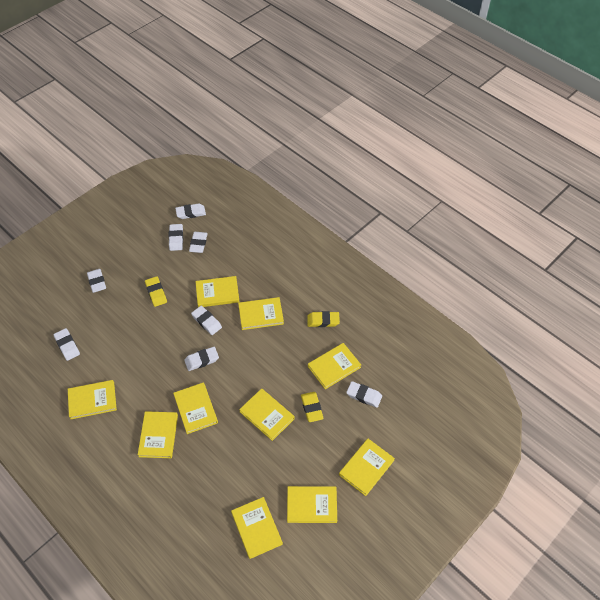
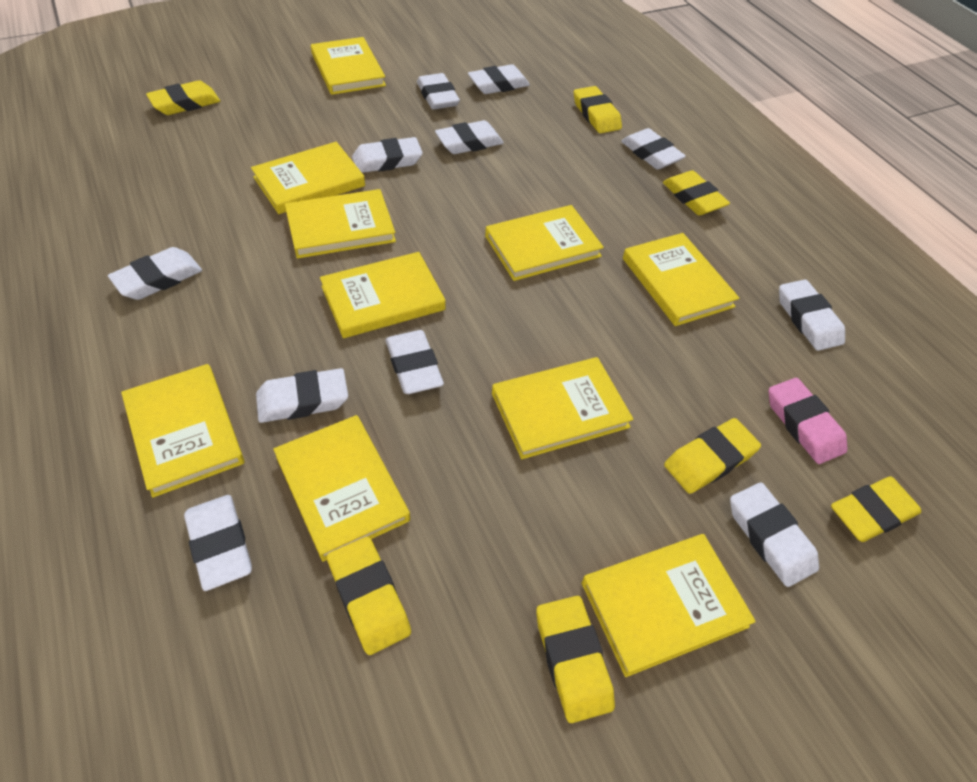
pink eraser: 0 -> 1
white eraser: 8 -> 11
yellow eraser: 3 -> 7

